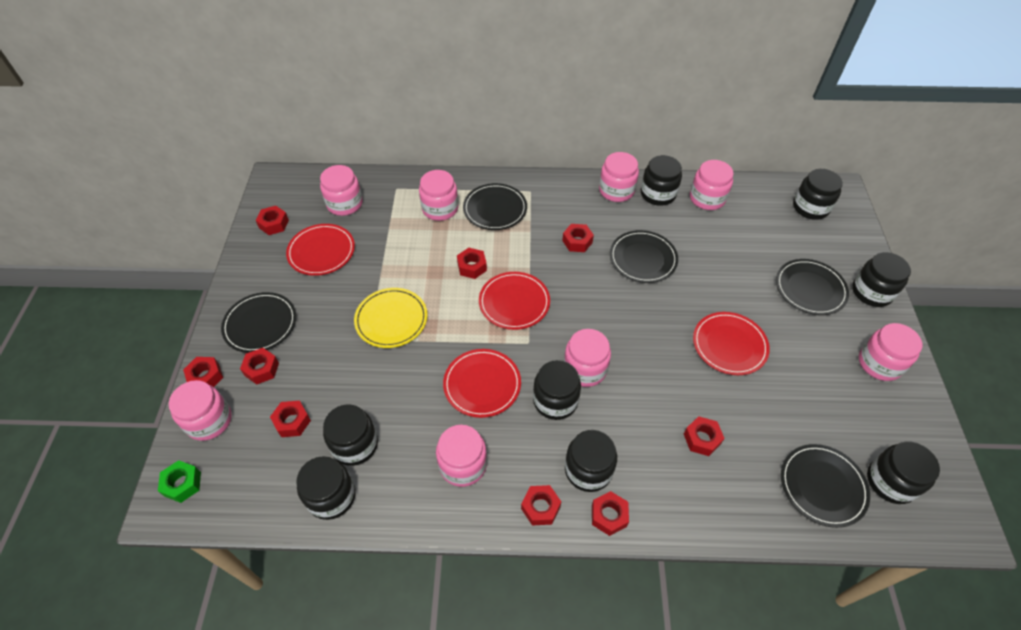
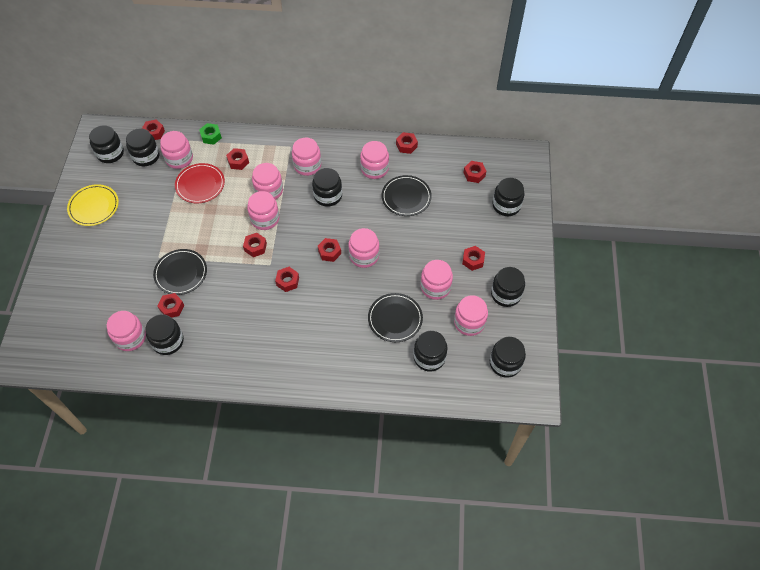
black plate: 5 -> 3
pink jar: 8 -> 9
red plate: 4 -> 1

